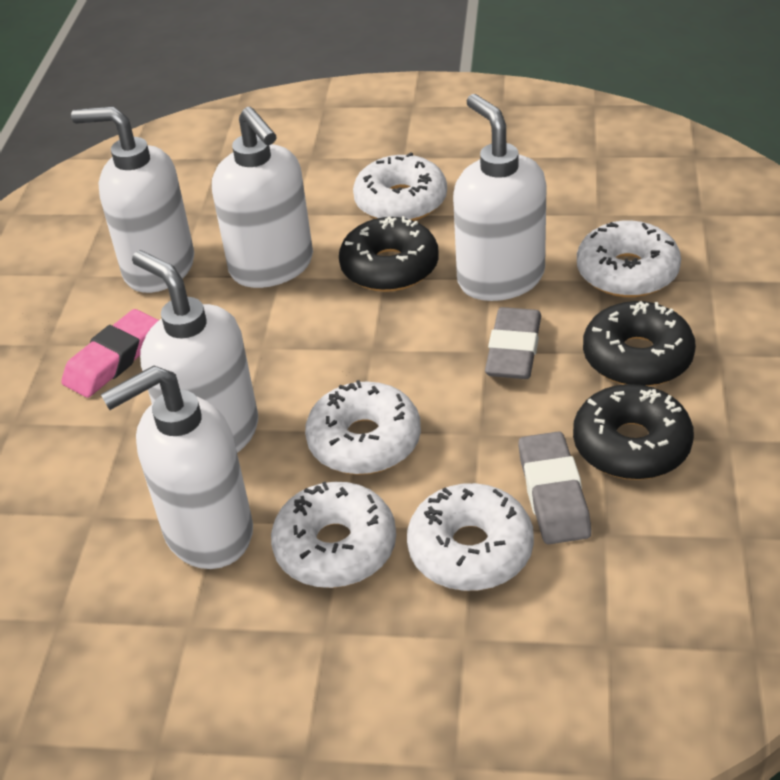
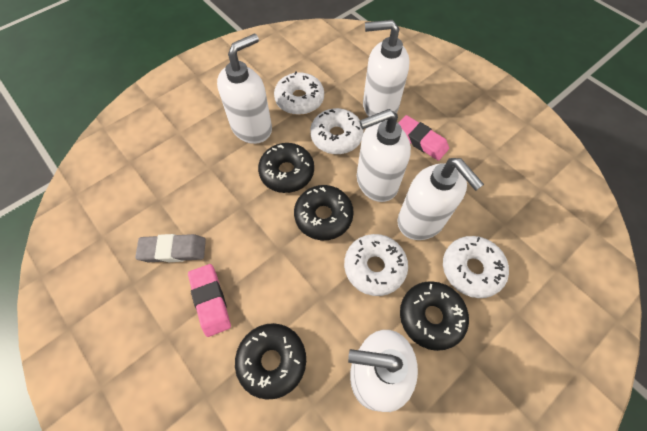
black donut: 3 -> 4
grey eraser: 2 -> 1
pink eraser: 1 -> 2
white donut: 5 -> 4

